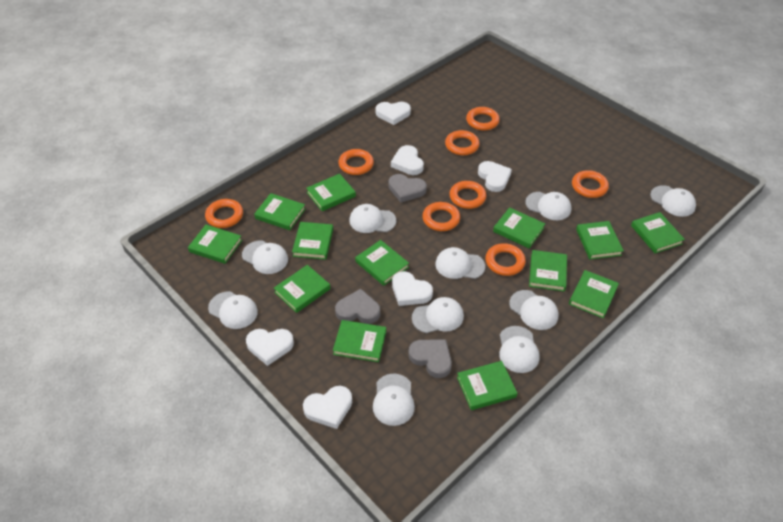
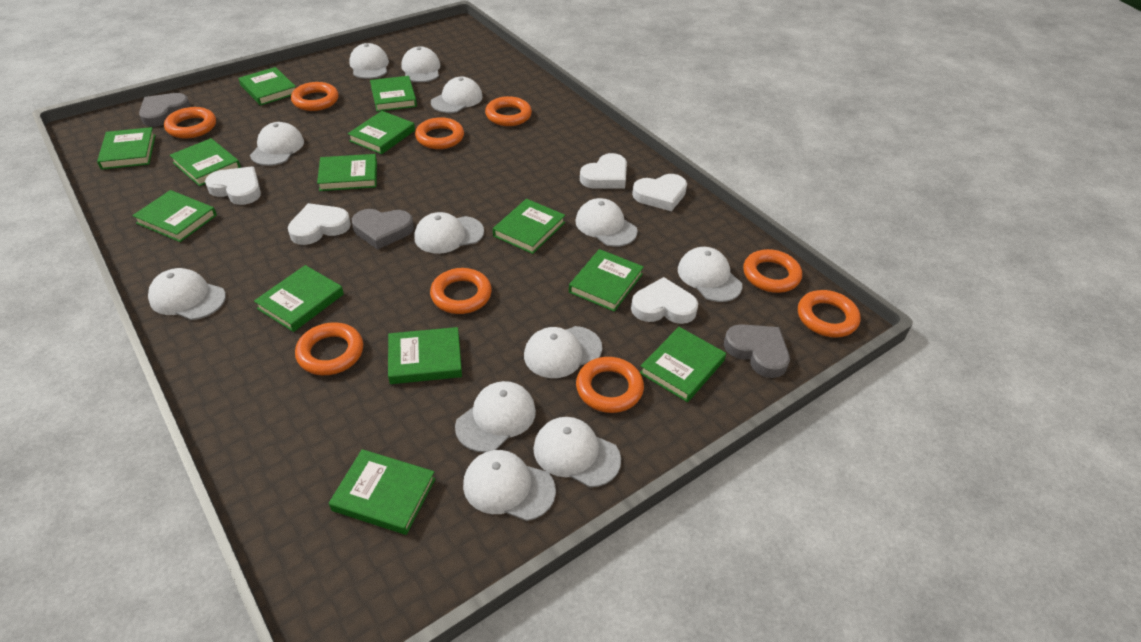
orange ring: 8 -> 9
white cap: 10 -> 12
white heart: 6 -> 5

